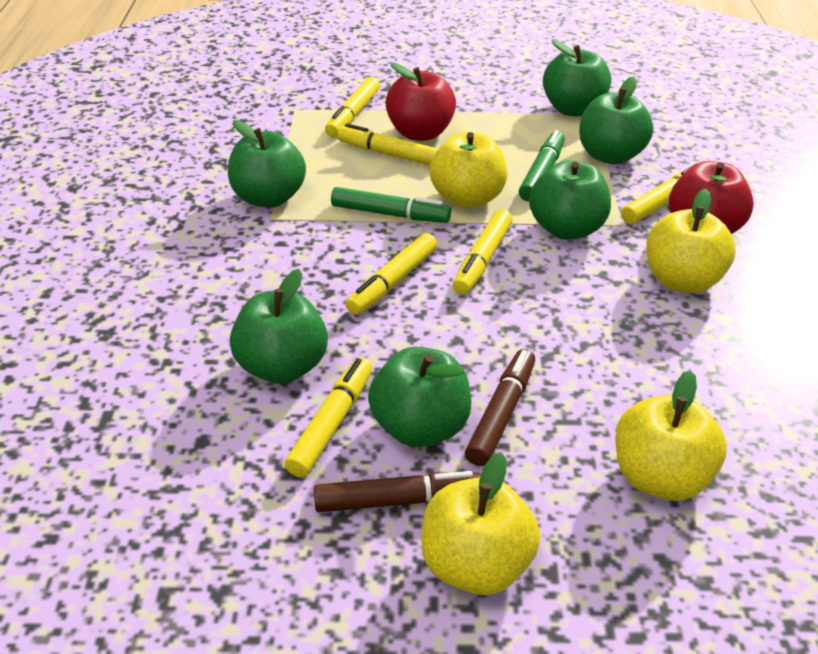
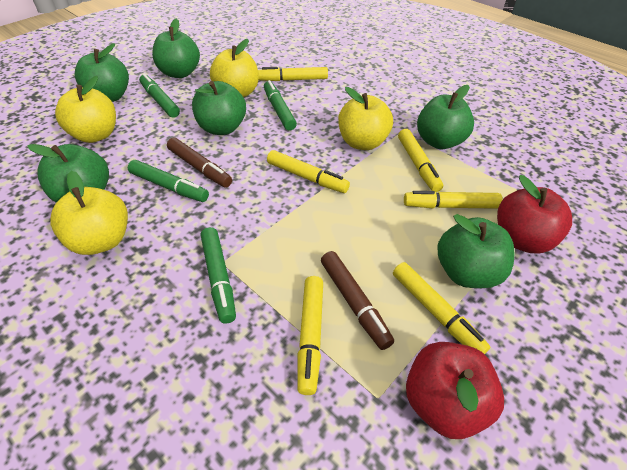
green marker: 2 -> 4

